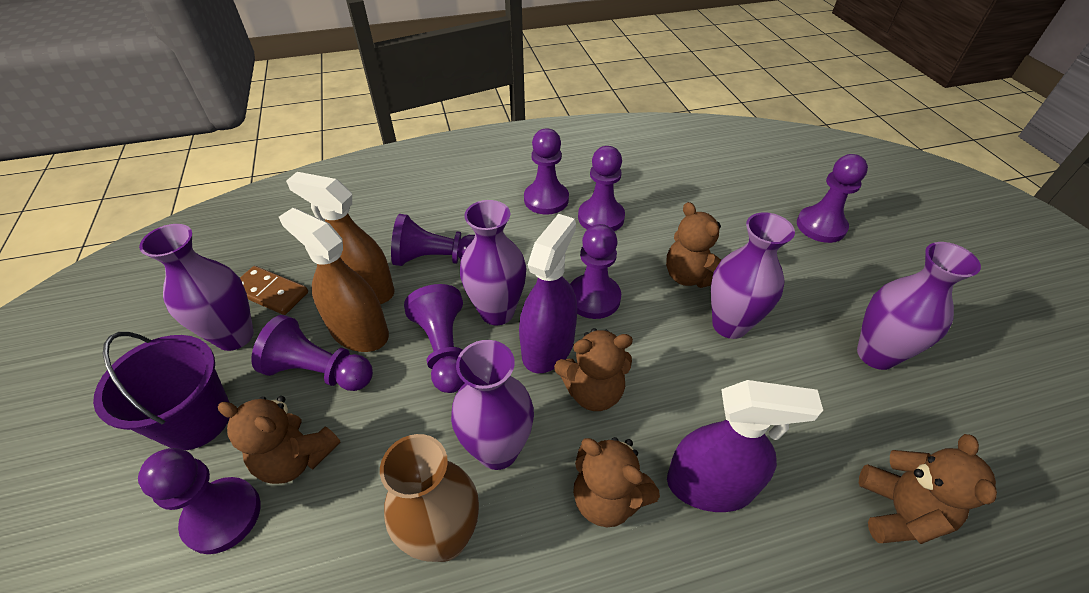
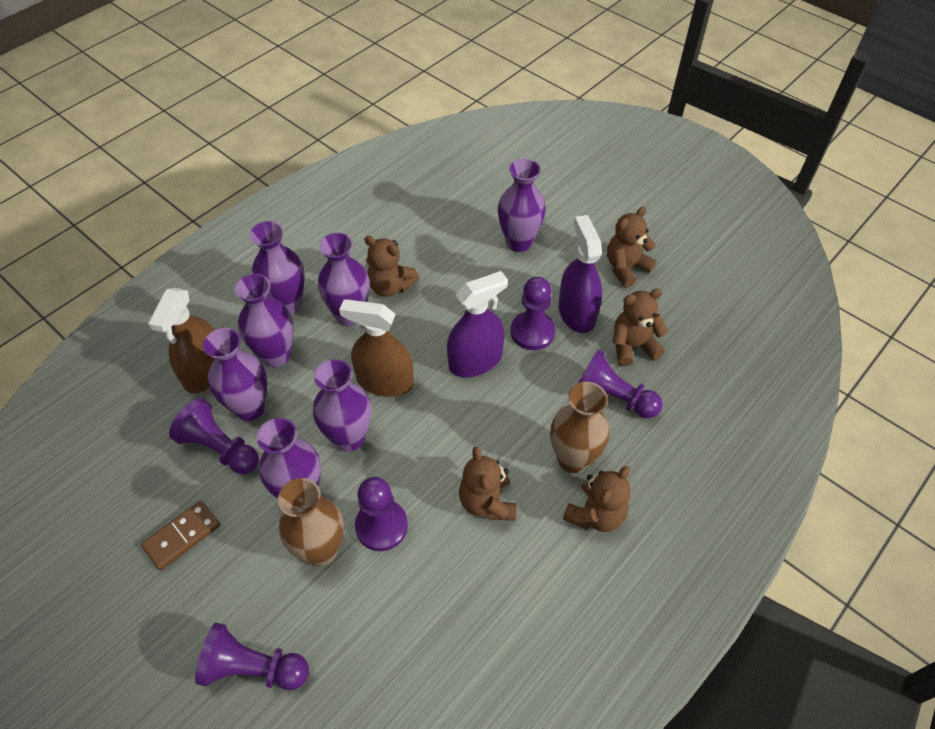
brown vase: 1 -> 2
purple bucket: 1 -> 0
purple pawn: 8 -> 5
purple vase: 5 -> 7

